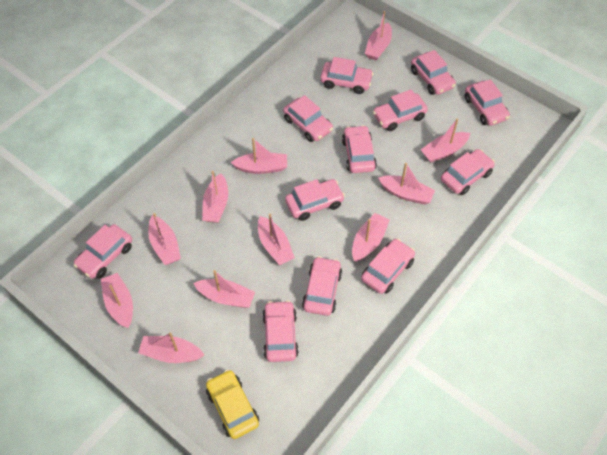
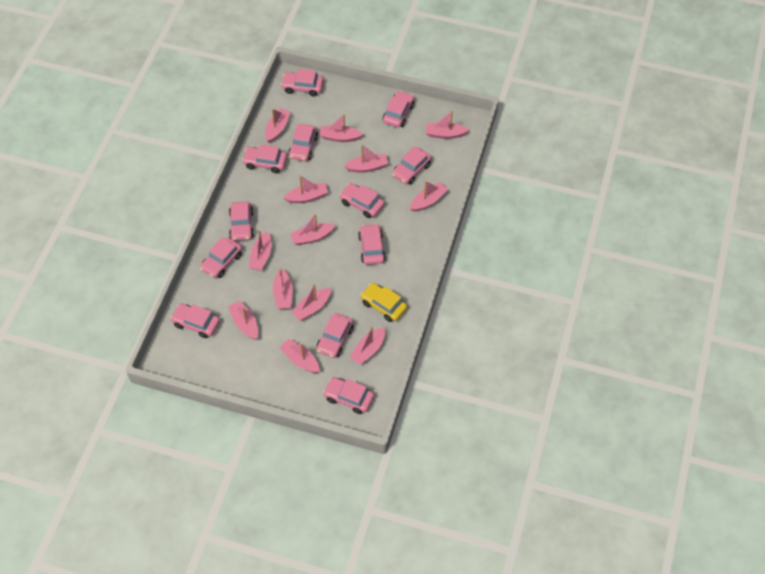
pink boat: 11 -> 13

